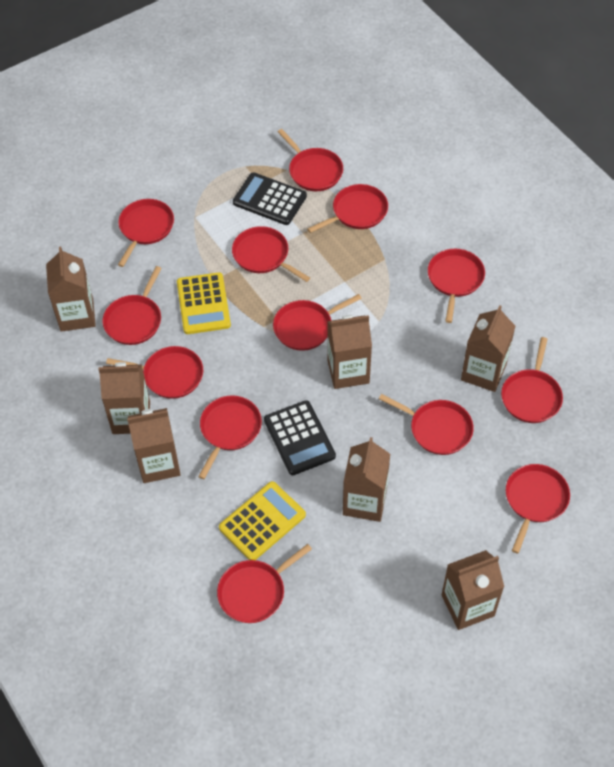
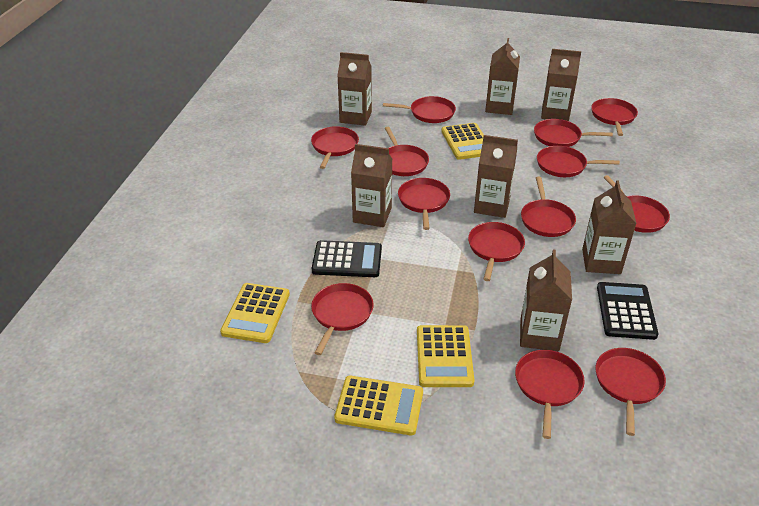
yellow calculator: 2 -> 4

